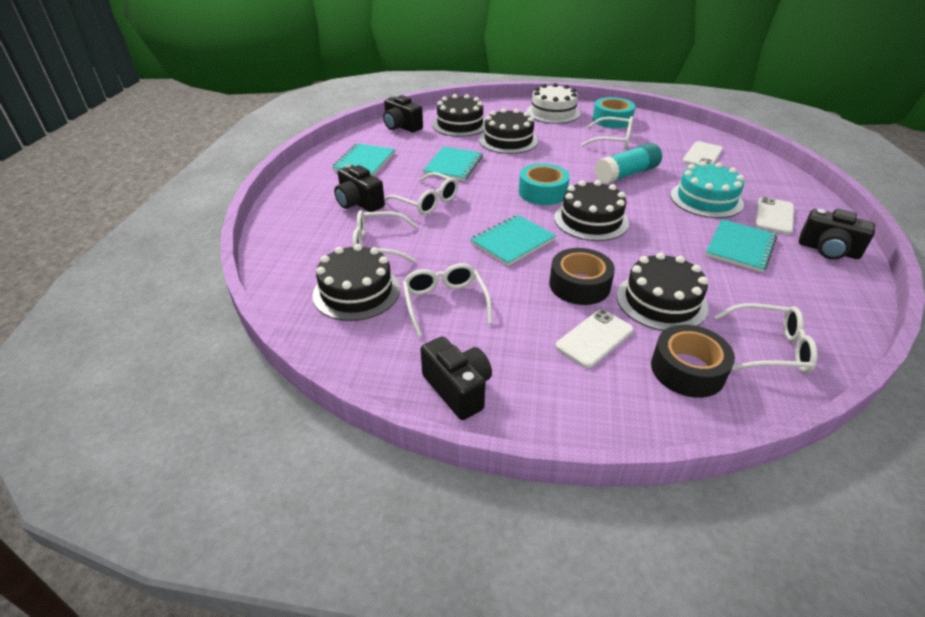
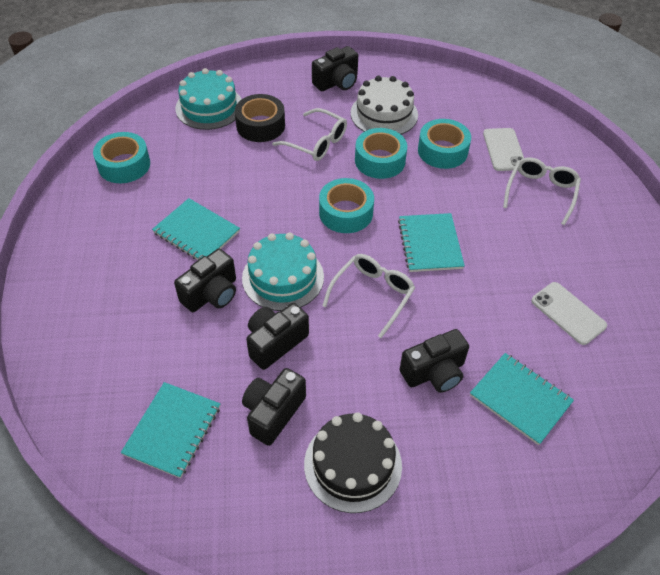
black cake: 5 -> 1
black camera: 4 -> 5
black tape: 2 -> 1
turquoise cake: 1 -> 2
turquoise glue stick: 1 -> 0
turquoise tape: 2 -> 4
white glasses: 5 -> 3
white phone: 3 -> 2

